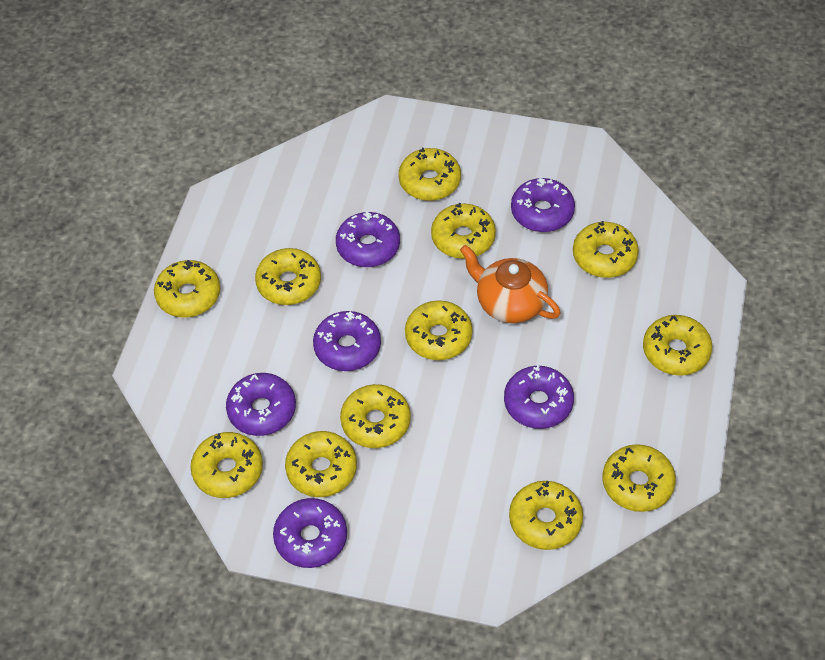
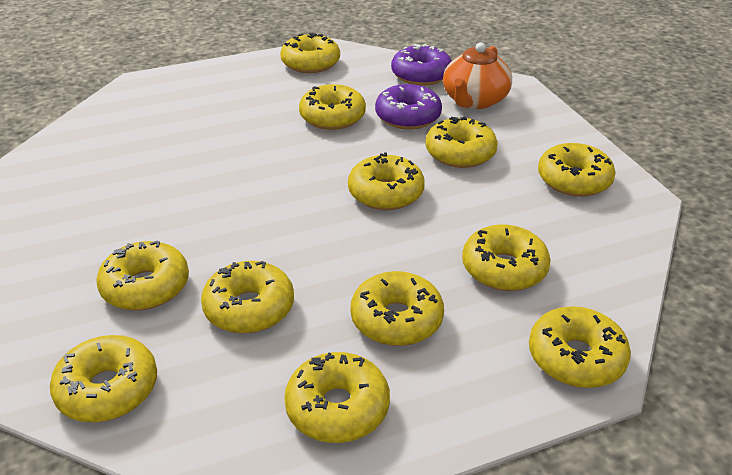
purple donut: 6 -> 2

